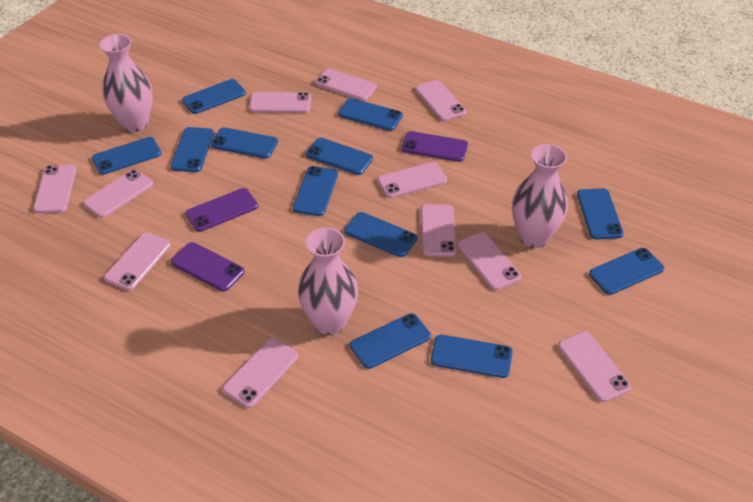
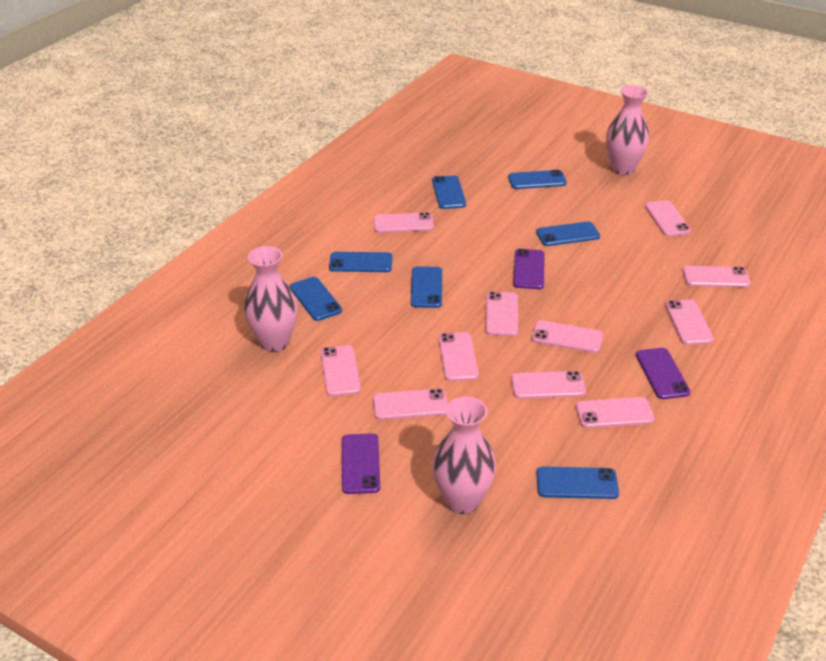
blue phone: 12 -> 7

